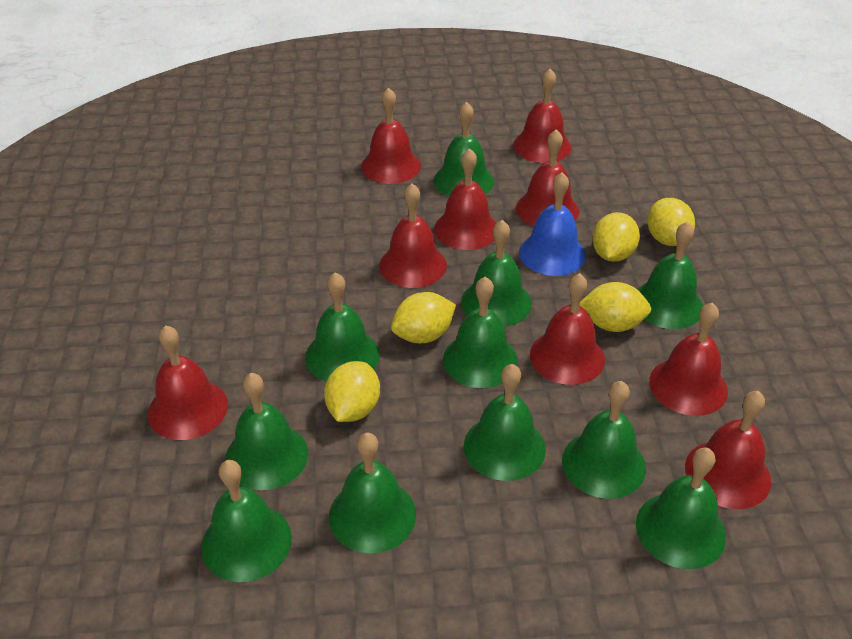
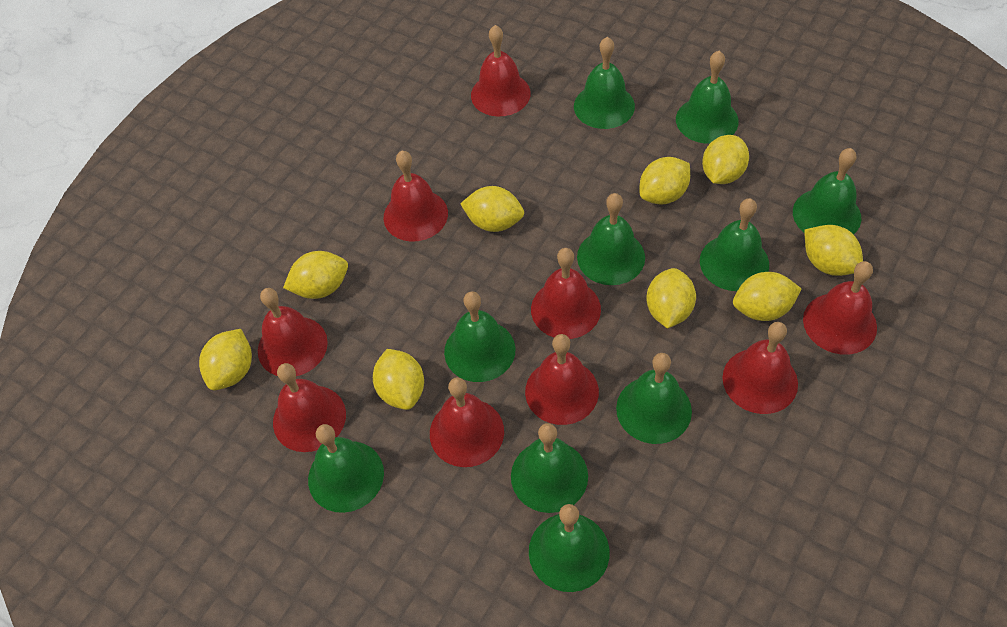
blue bell: 1 -> 0
green bell: 11 -> 10
yellow lemon: 5 -> 9

